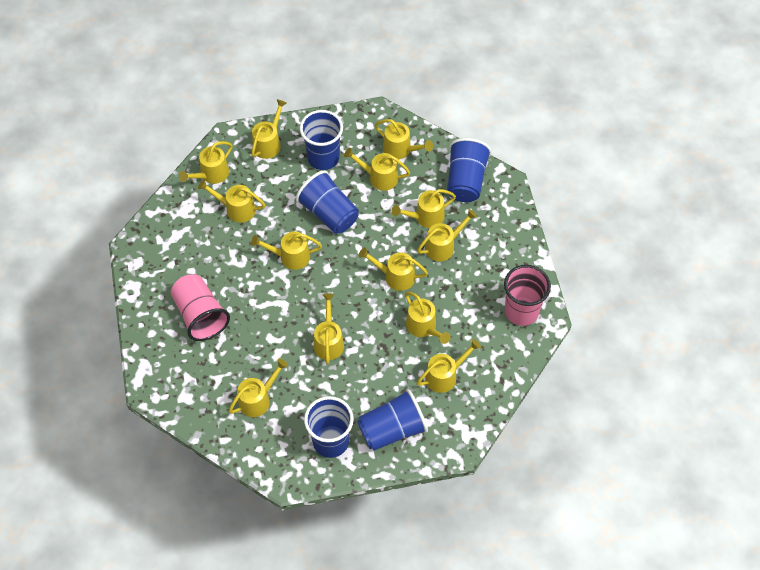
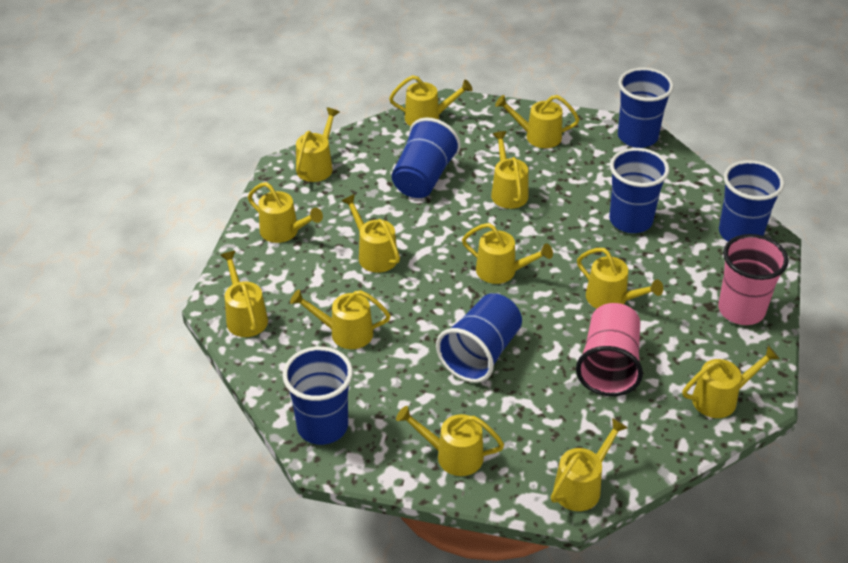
blue cup: 5 -> 6

